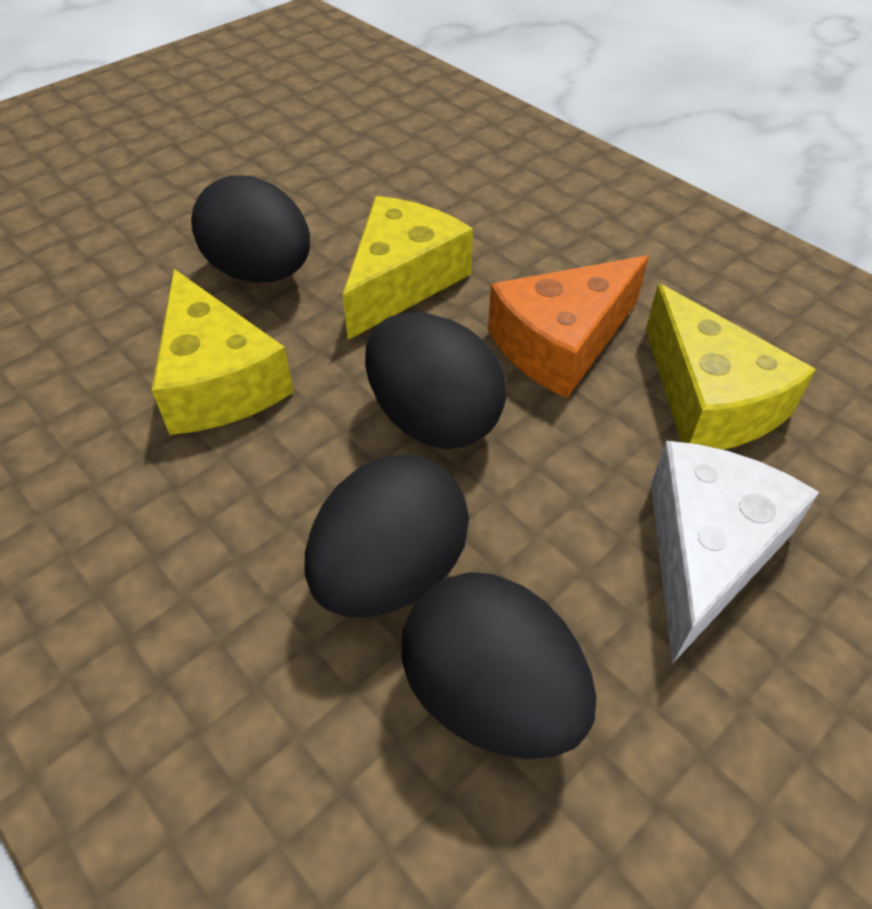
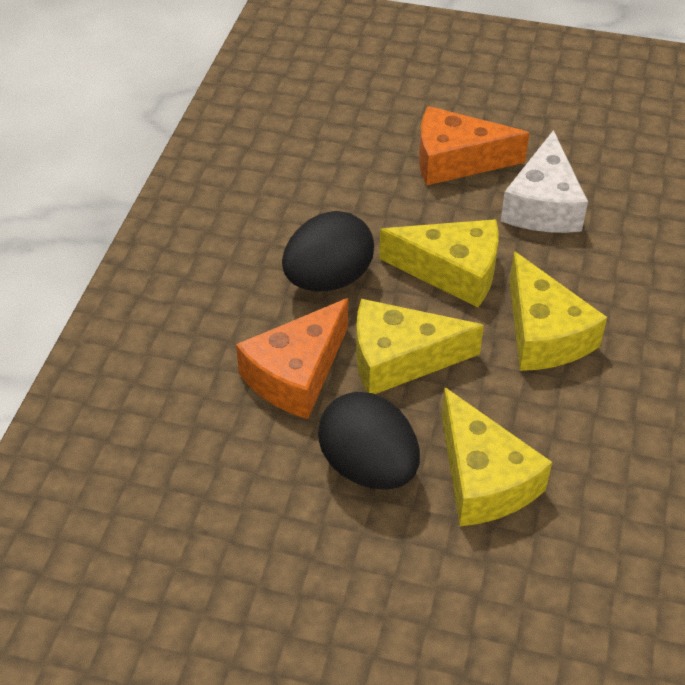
black egg: 4 -> 2
orange cheese: 1 -> 2
yellow cheese: 3 -> 4

